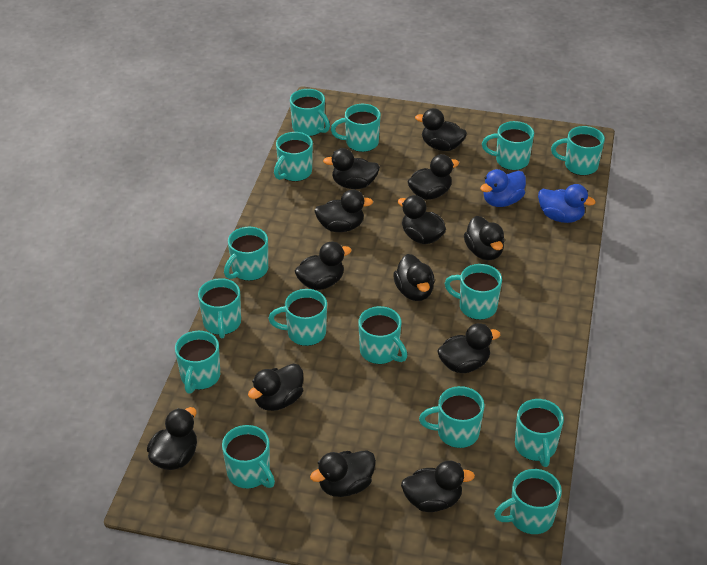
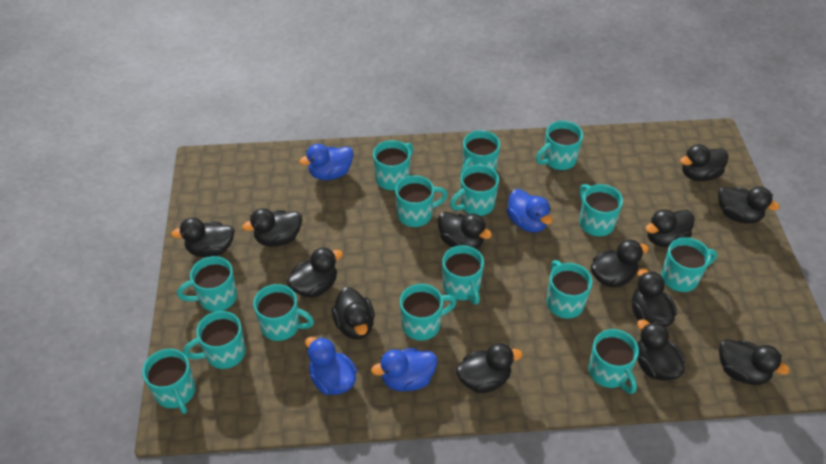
blue duck: 2 -> 4

